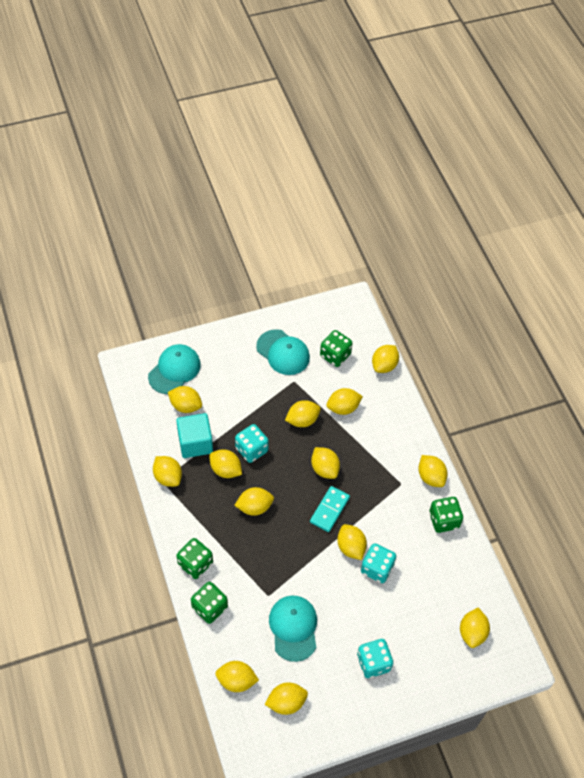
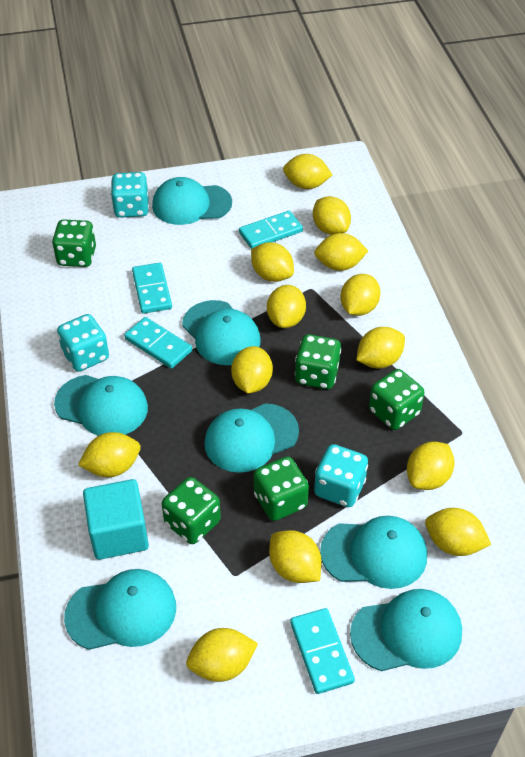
green dice: 4 -> 5
turquoise cap: 3 -> 7
turquoise domino: 1 -> 4

